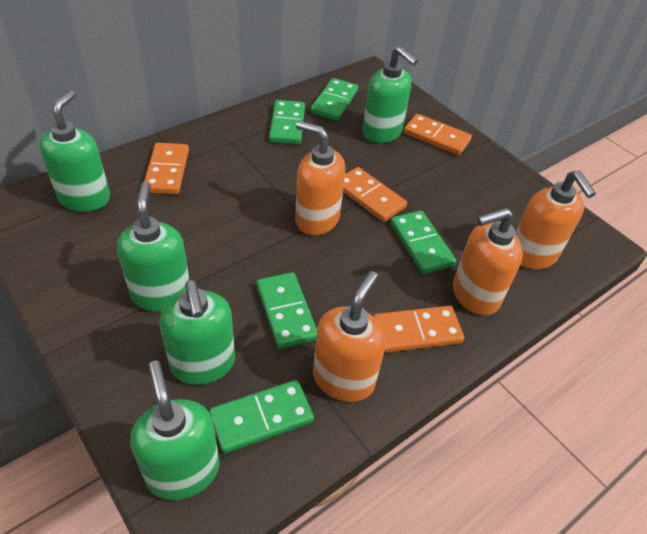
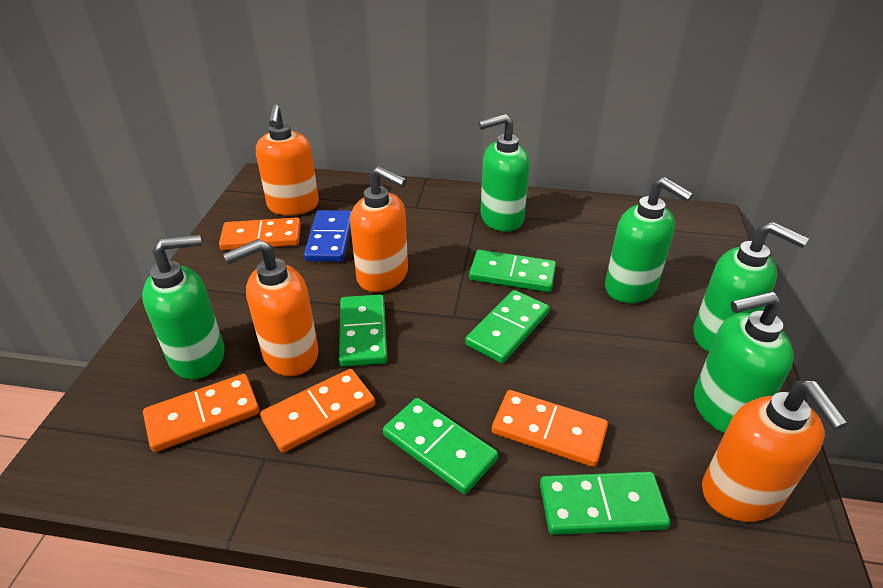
blue domino: 0 -> 1

